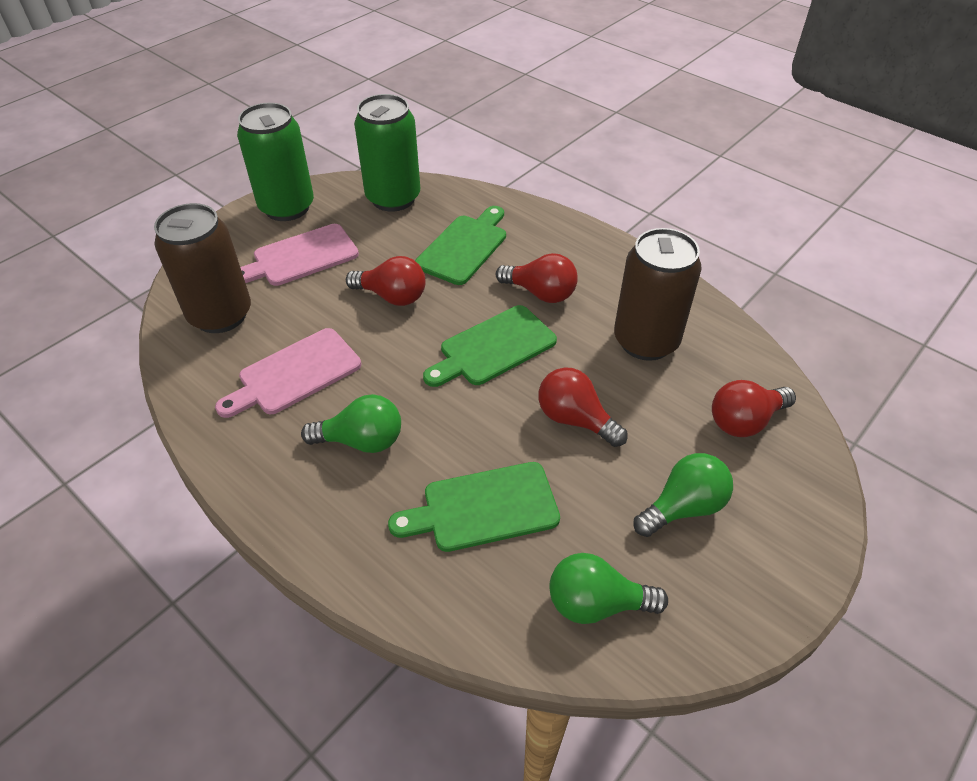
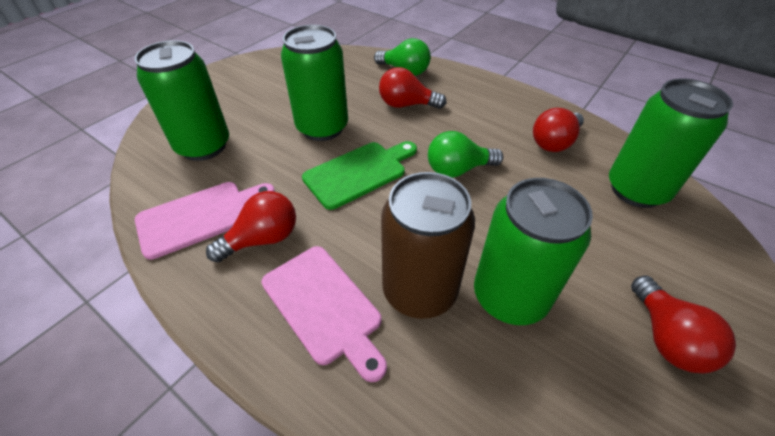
brown can: 2 -> 1
green can: 2 -> 4
green cutting board: 3 -> 1
green light bulb: 3 -> 2

